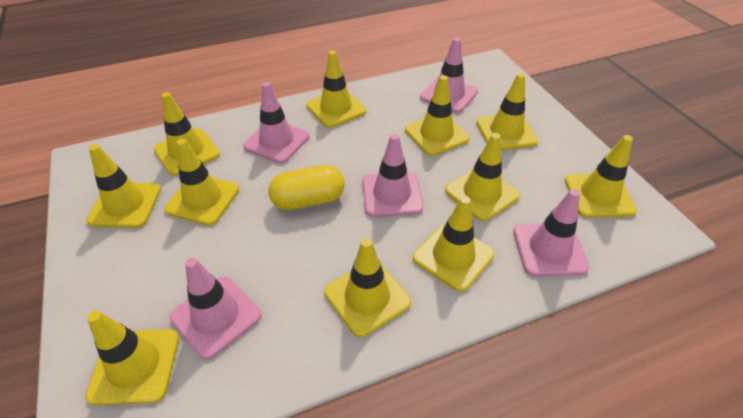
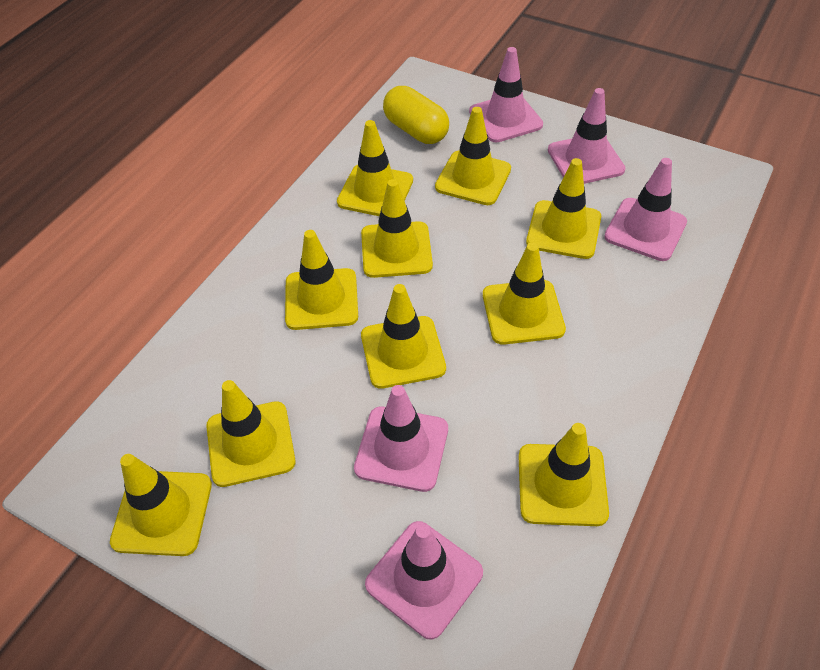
yellow traffic cone: 11 -> 10

